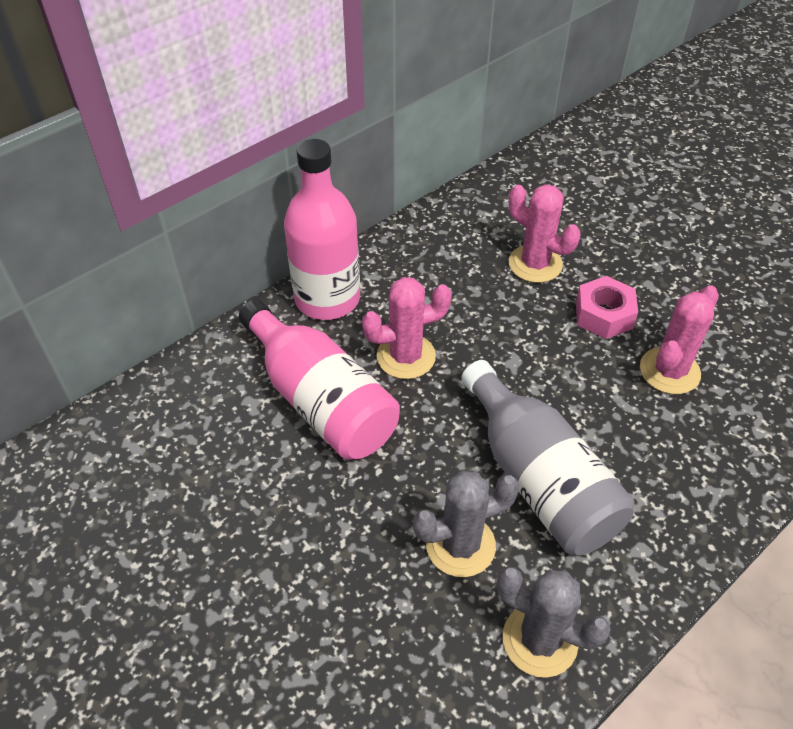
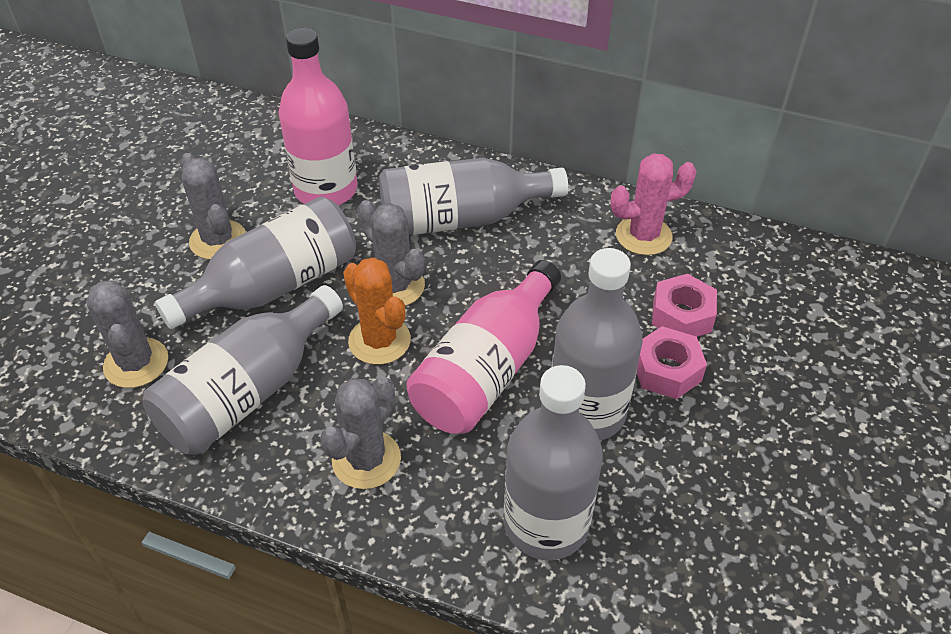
grey bottle: 1 -> 5
grey cactus: 2 -> 4
orange cactus: 0 -> 1
pink cactus: 3 -> 1
pink nut: 1 -> 2

